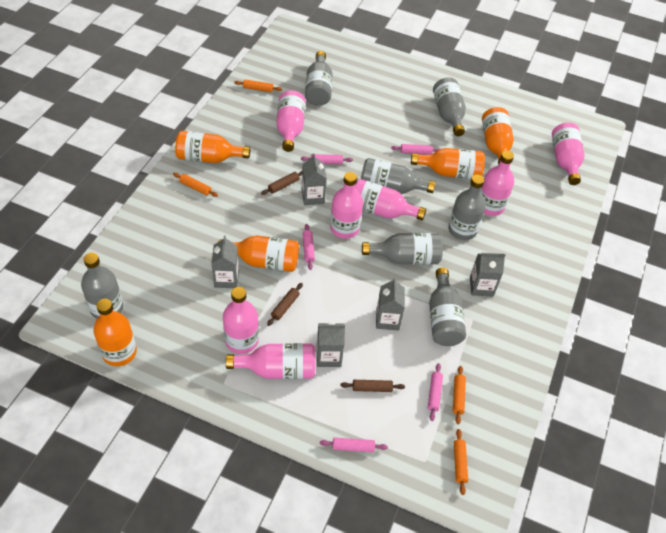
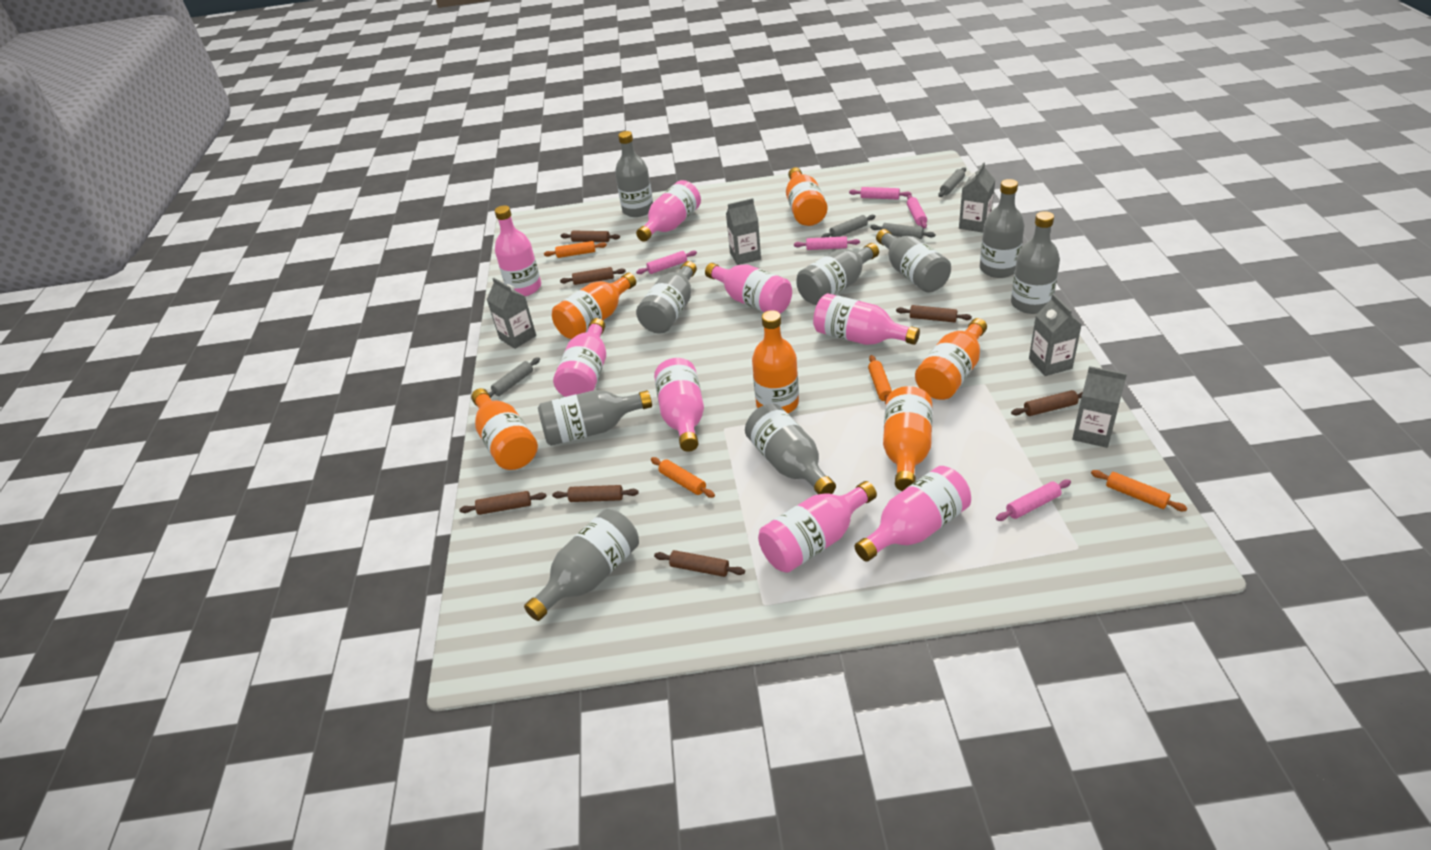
brown rolling pin: 3 -> 7
grey bottle: 7 -> 9
grey rolling pin: 0 -> 4
orange bottle: 5 -> 6
pink bottle: 7 -> 8

